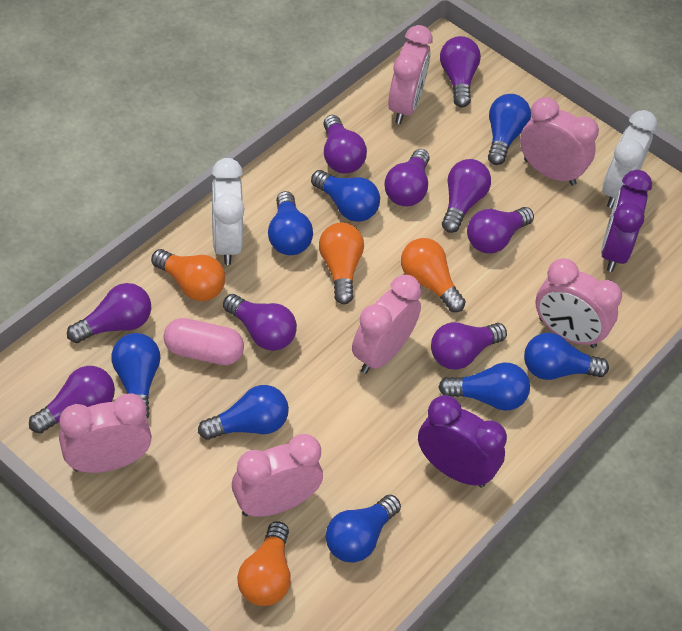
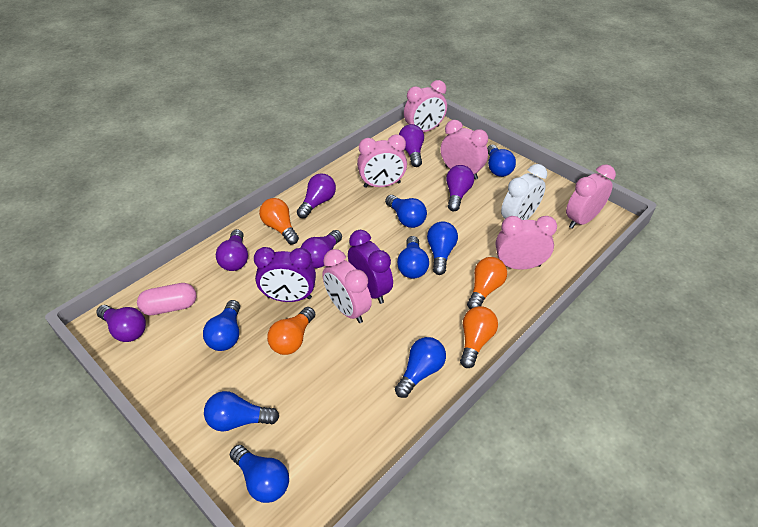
purple light bulb: 9 -> 6
white clock: 2 -> 1

